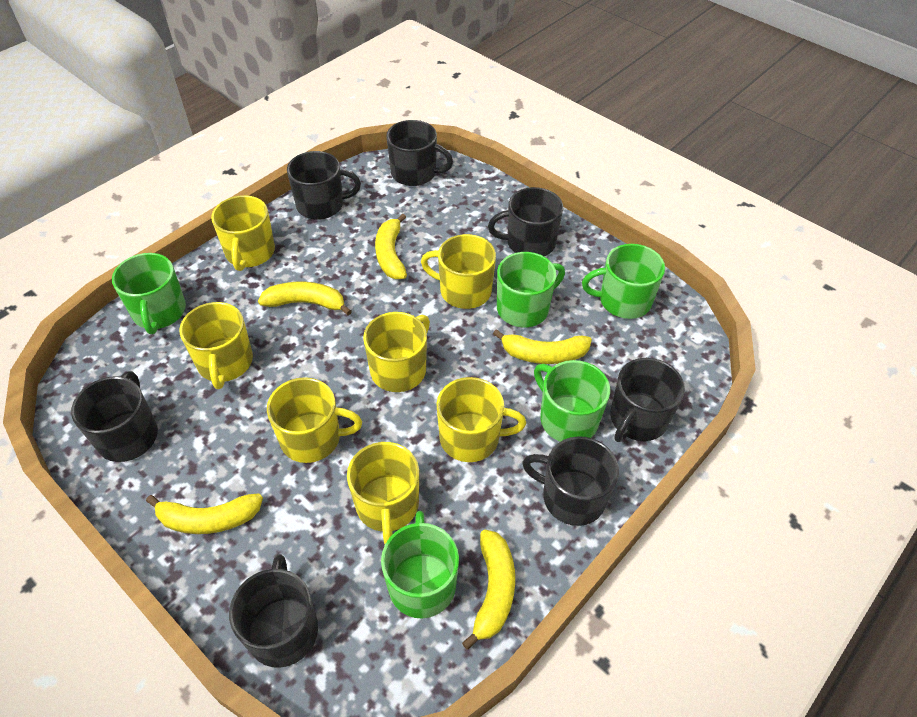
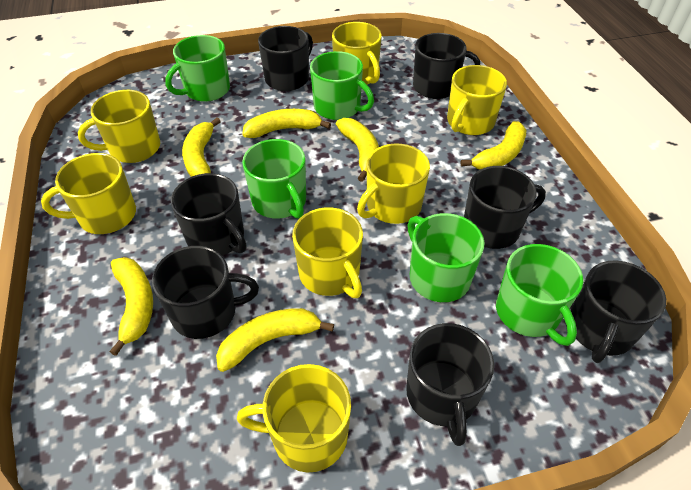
yellow banana: 5 -> 6

